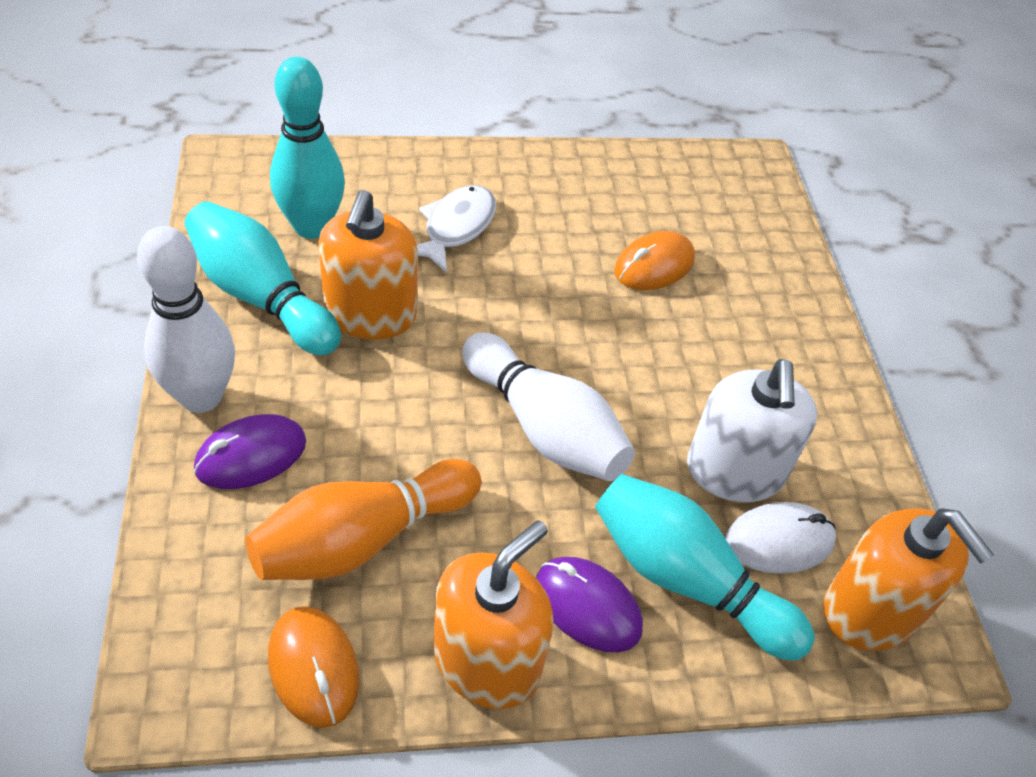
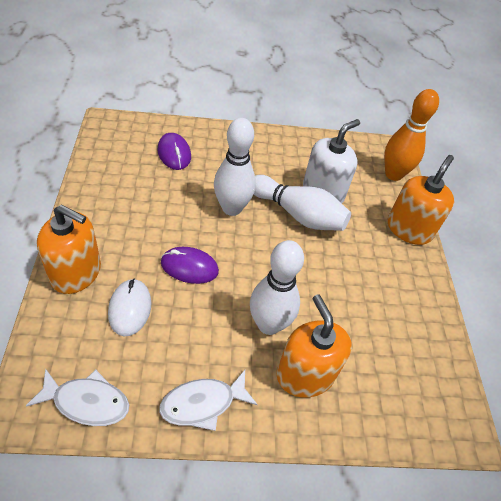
orange mouse: 2 -> 0
turquoise bowling pin: 3 -> 0
white bowling pin: 2 -> 3
white fish: 1 -> 2

